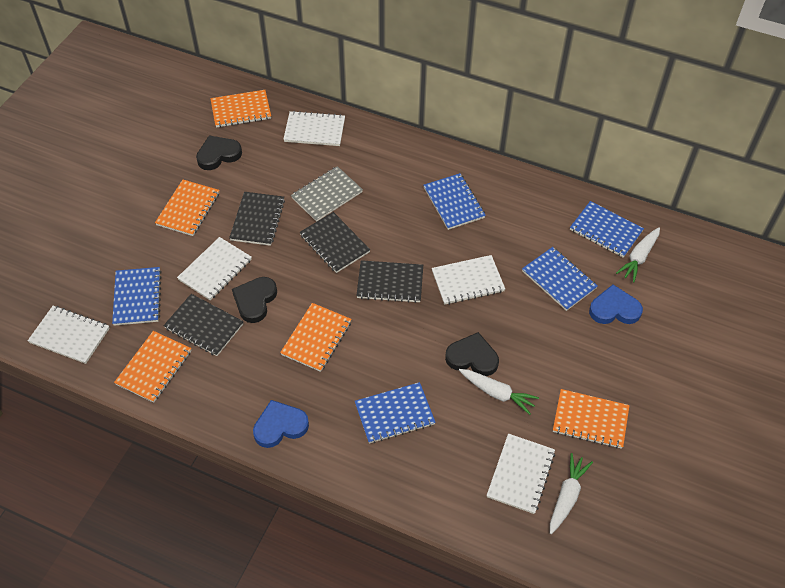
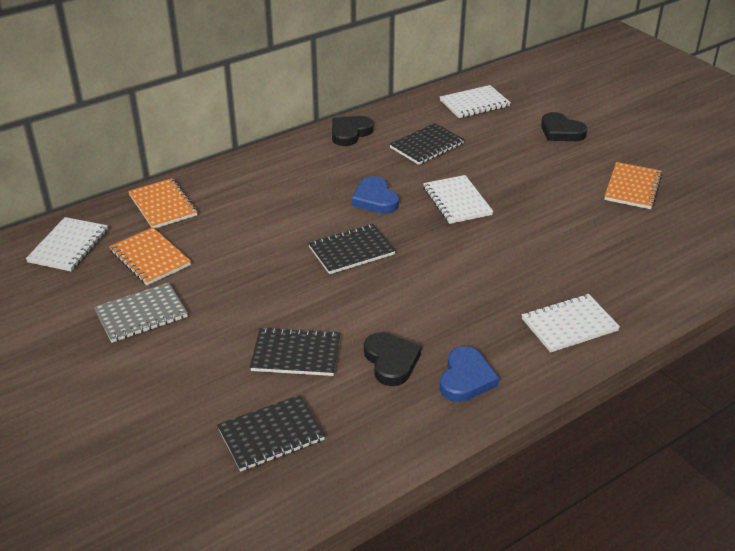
blue notebook: 5 -> 0
orange notebook: 5 -> 3
white carrot: 3 -> 0
white notebook: 5 -> 4

